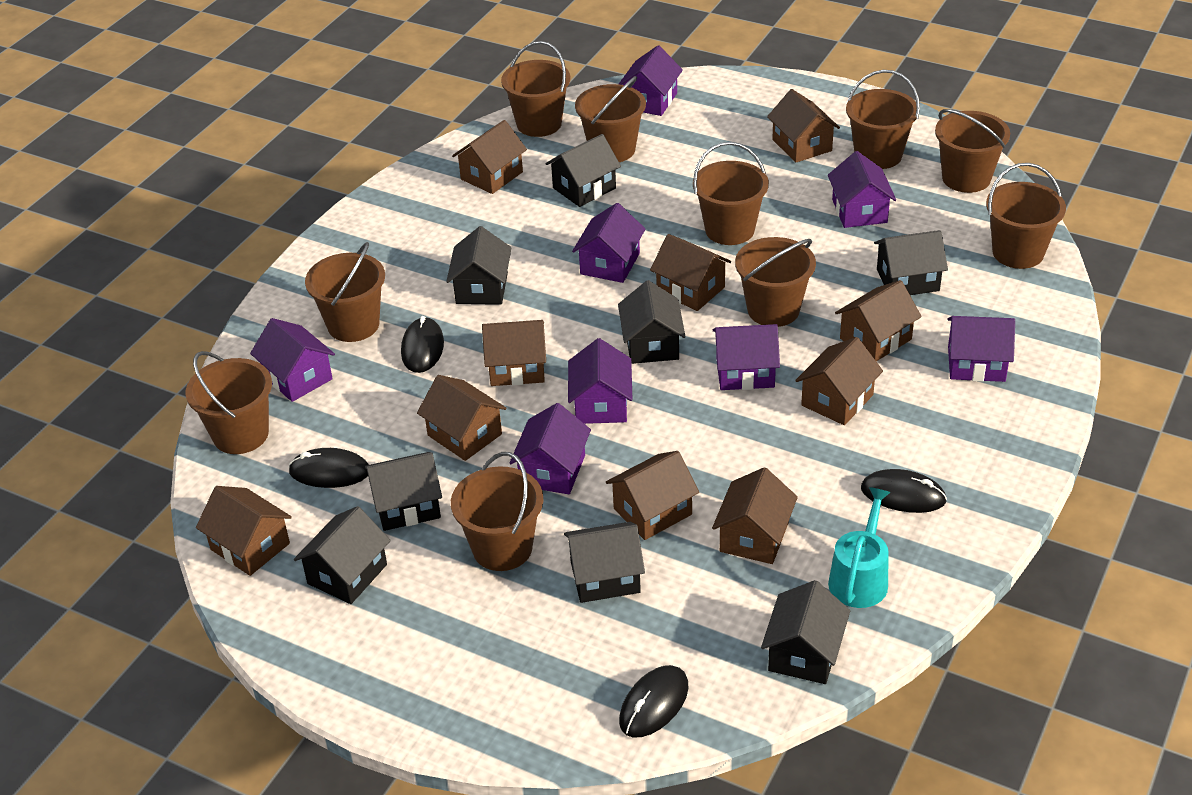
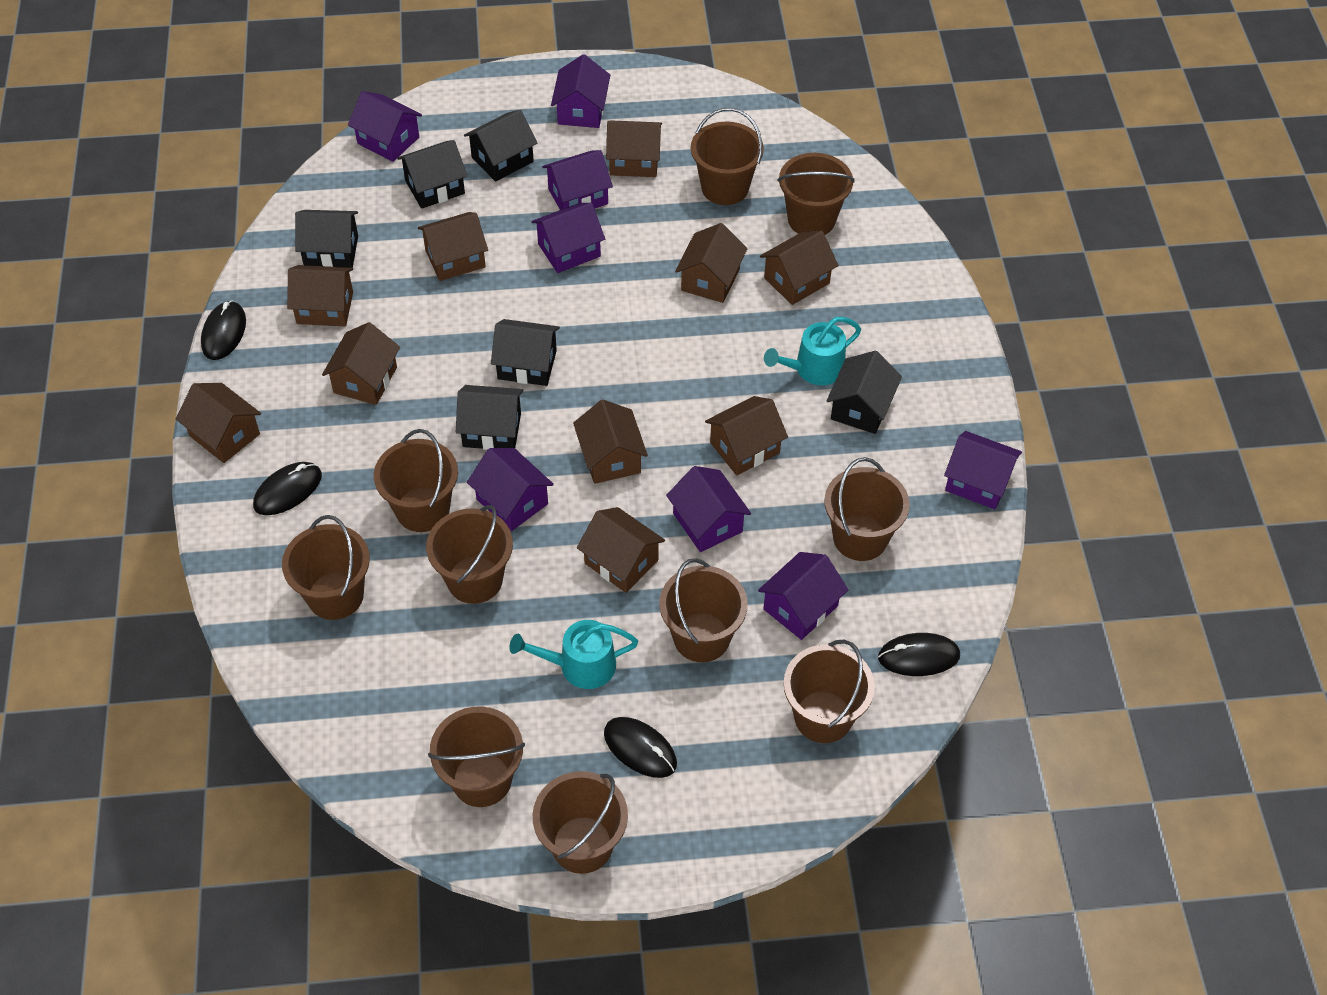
black house: 8 -> 6
turquoise watering can: 1 -> 2

